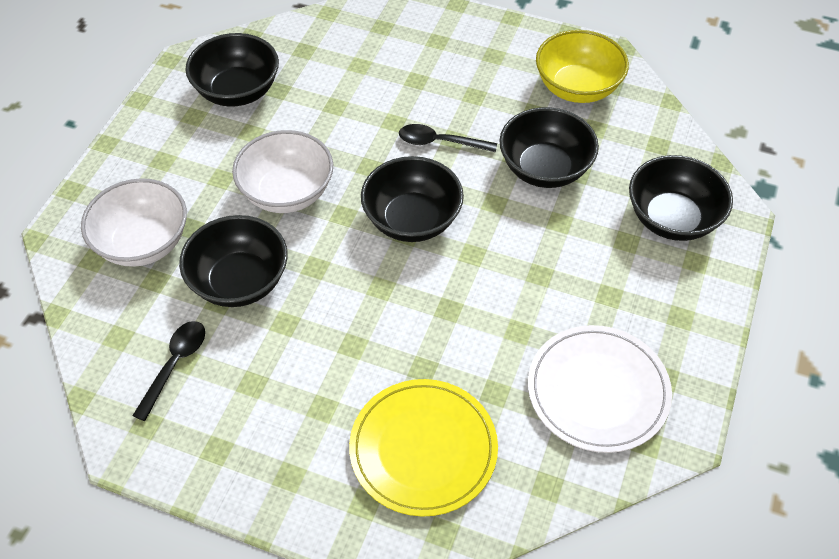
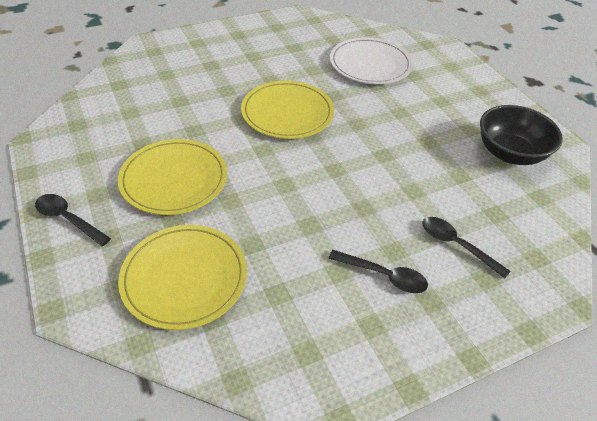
black bowl: 5 -> 1
black spoon: 2 -> 3
white bowl: 2 -> 0
yellow bowl: 1 -> 0
yellow plate: 1 -> 3

